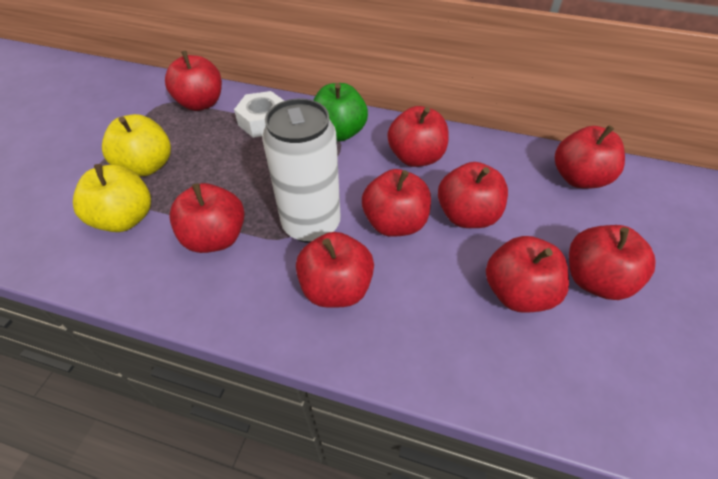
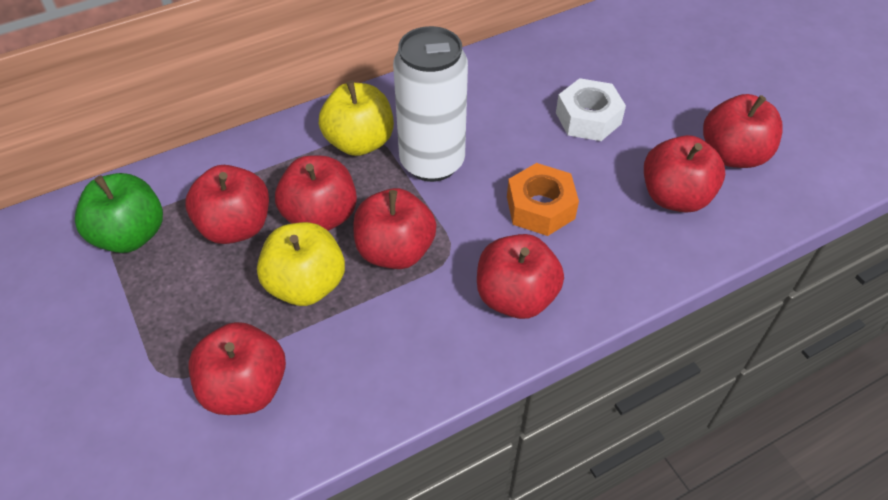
orange nut: 0 -> 1
red apple: 9 -> 7

